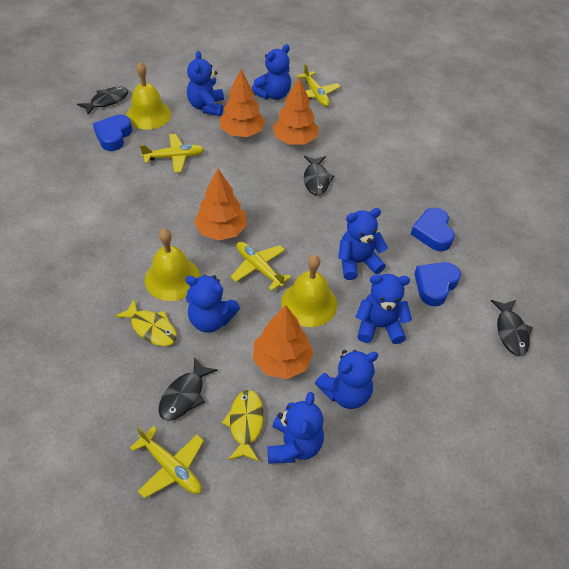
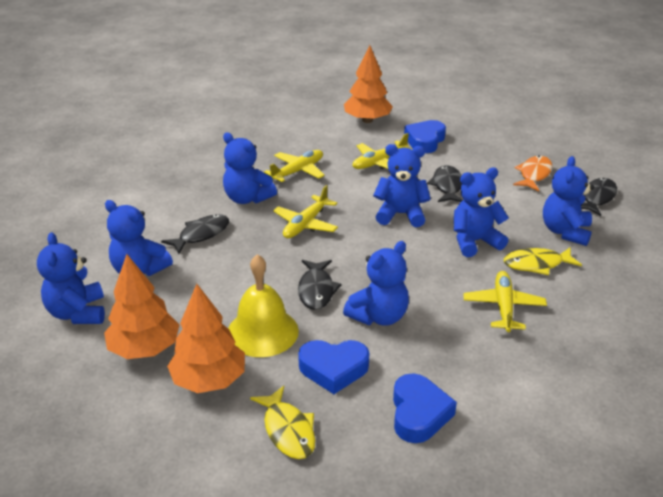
orange fish: 0 -> 1
orange tree: 4 -> 3
yellow bell: 3 -> 1

